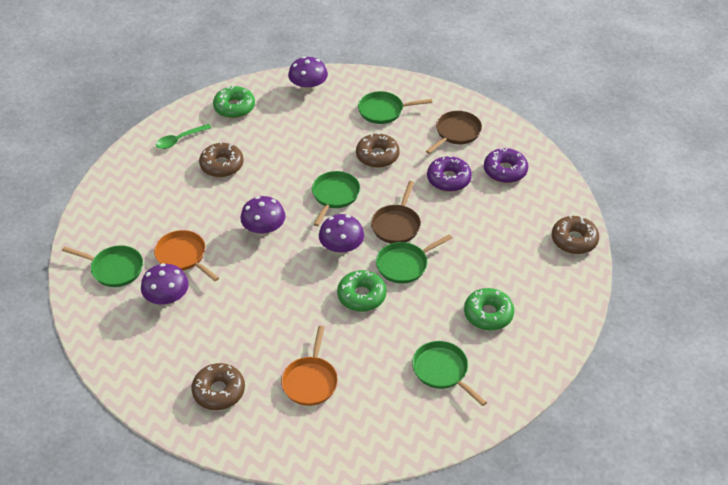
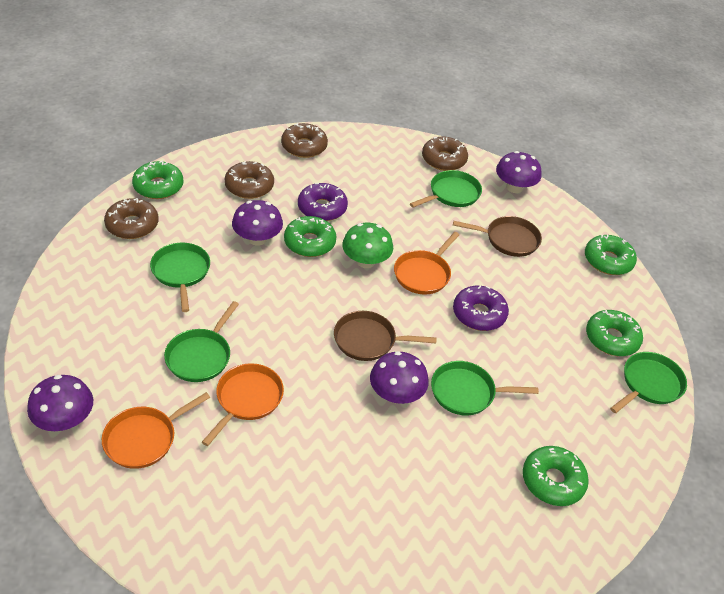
green donut: 3 -> 5
green mushroom: 0 -> 1
green spoon: 1 -> 0
orange pan: 2 -> 3

